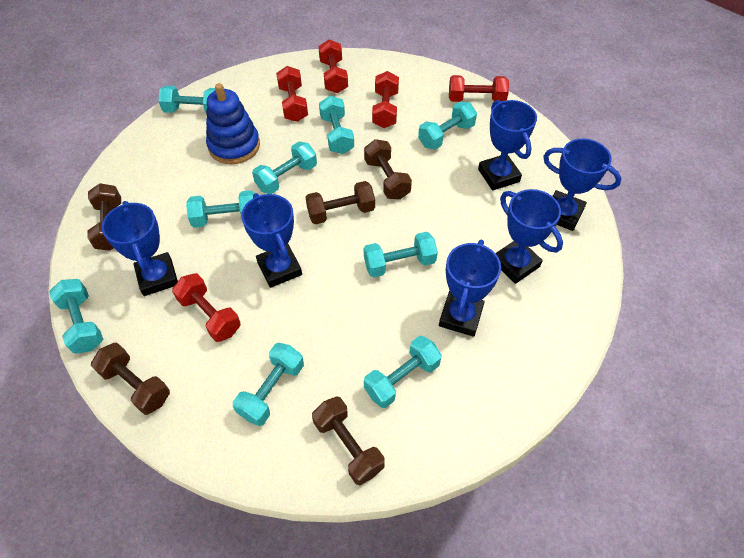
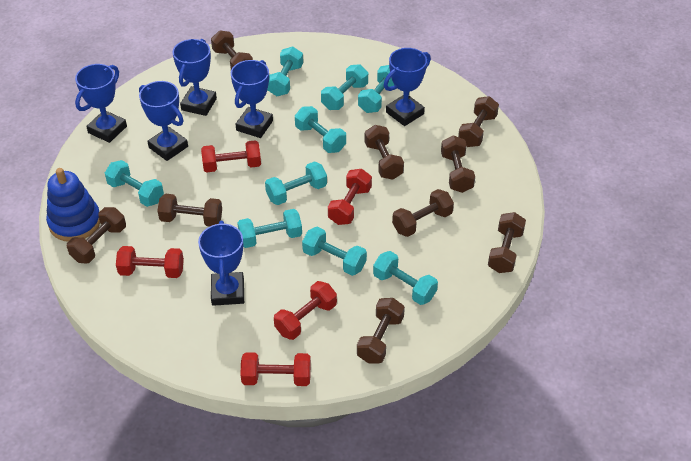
brown dumbbell: 5 -> 9

